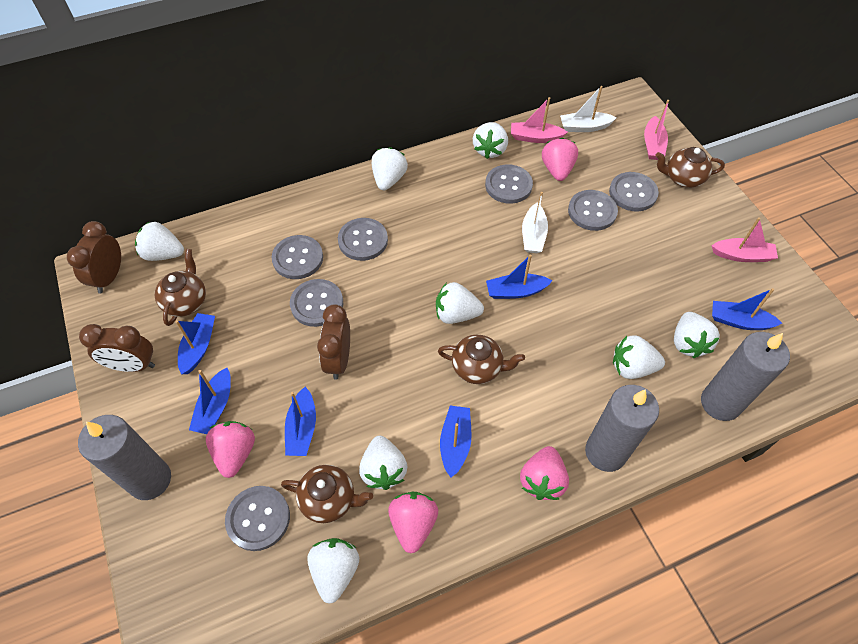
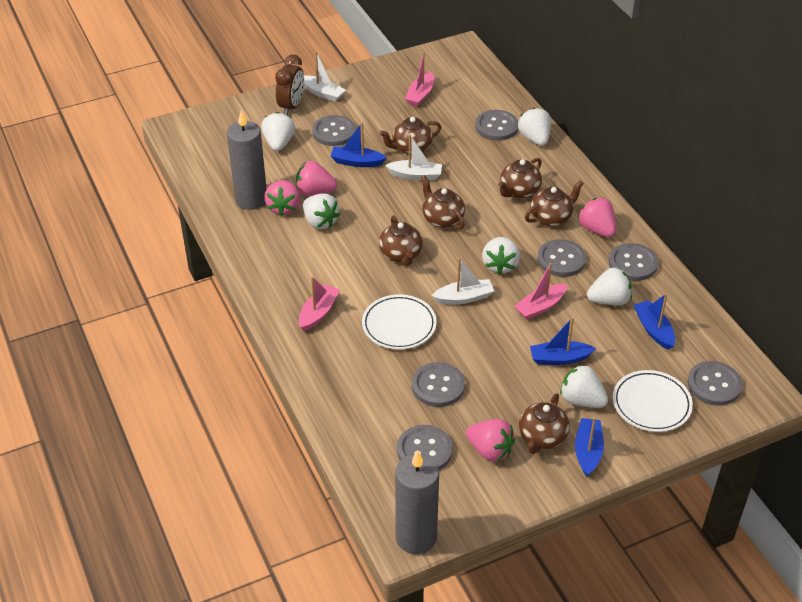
blue boat: 6 -> 4
brown clock: 3 -> 1
brown teapot: 4 -> 6
grey candle: 3 -> 2
white boat: 2 -> 3
white plate: 0 -> 2
white strawberry: 8 -> 6

